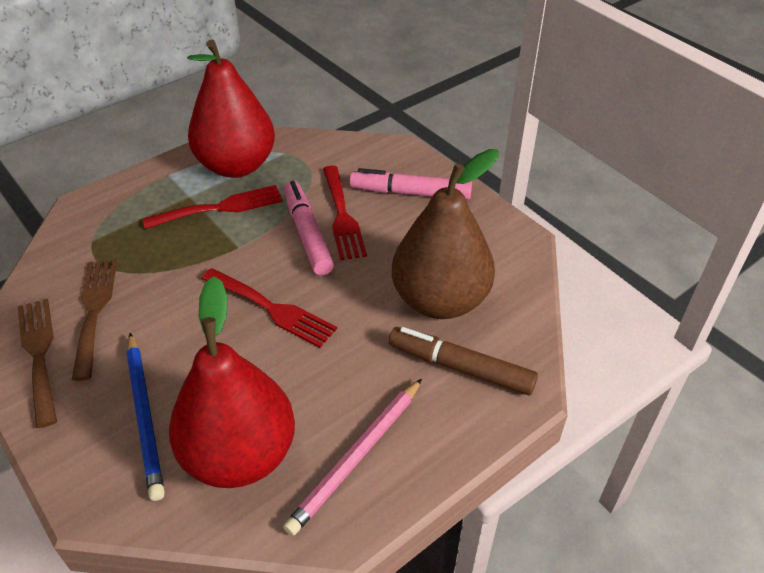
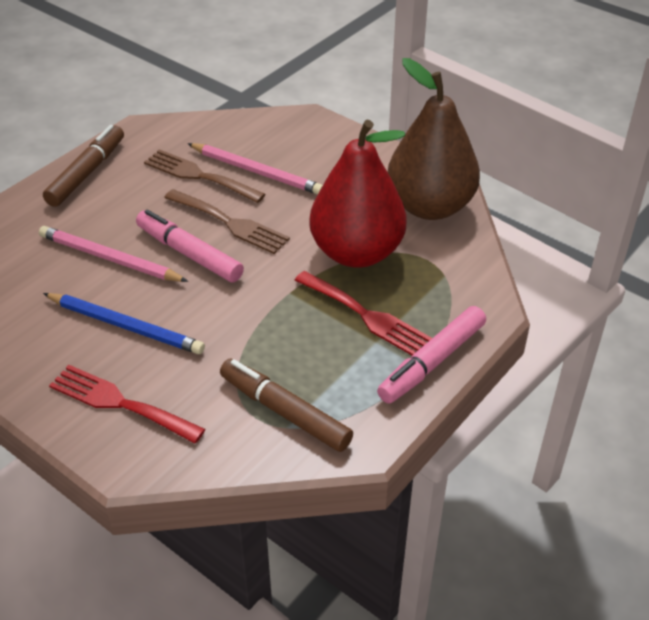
brown marker: 1 -> 2
pink pencil: 1 -> 2
red fork: 3 -> 2
red pear: 2 -> 1

